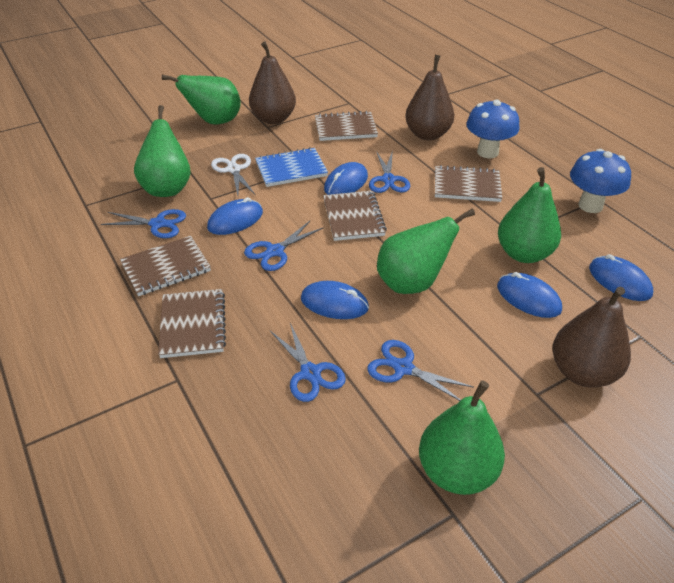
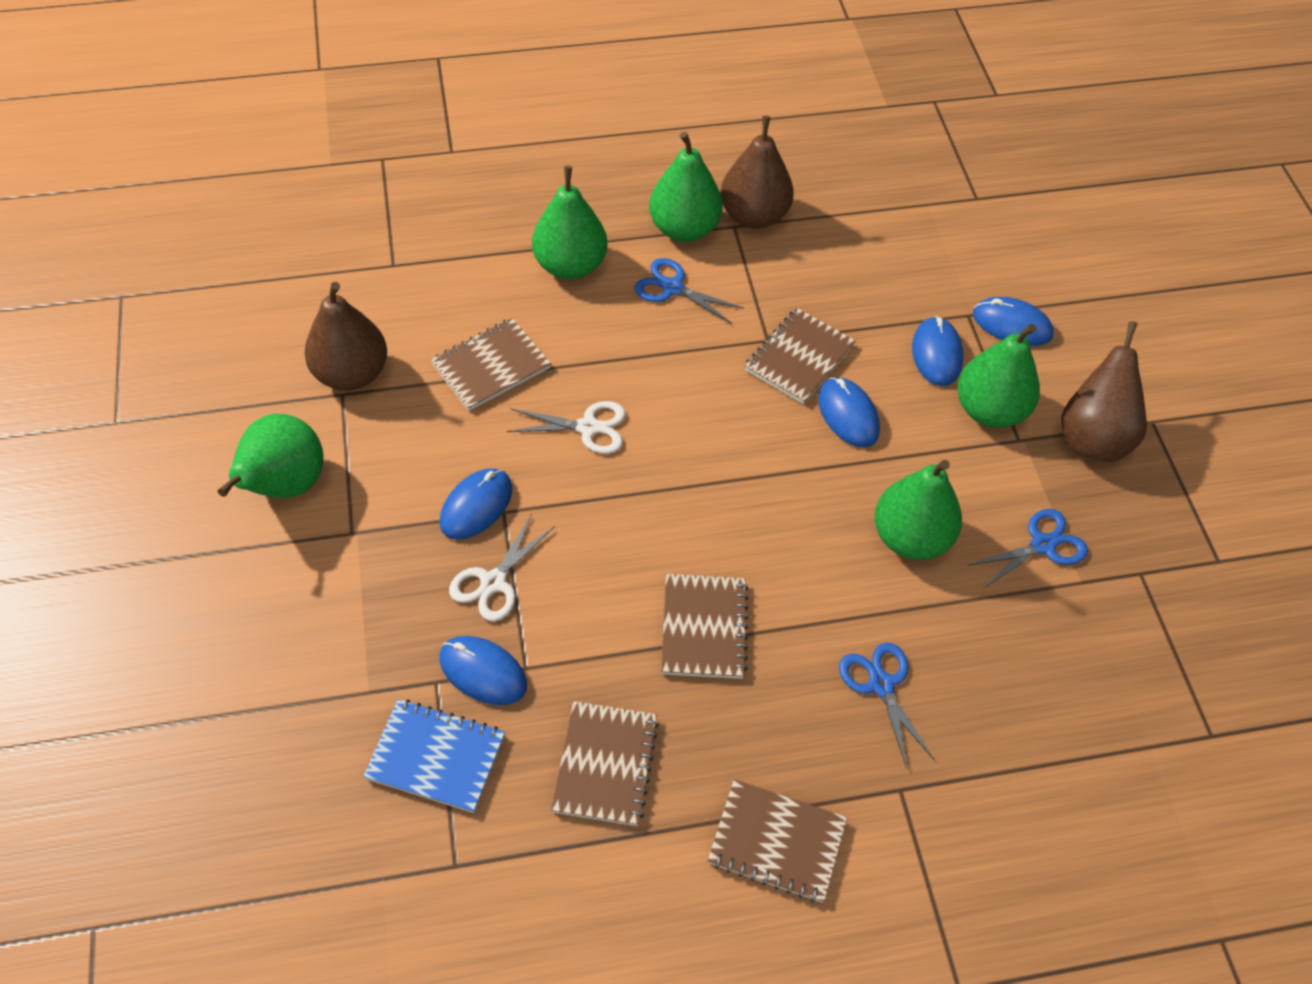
blue mushroom: 2 -> 0
blue scissors: 5 -> 3
white scissors: 1 -> 2

